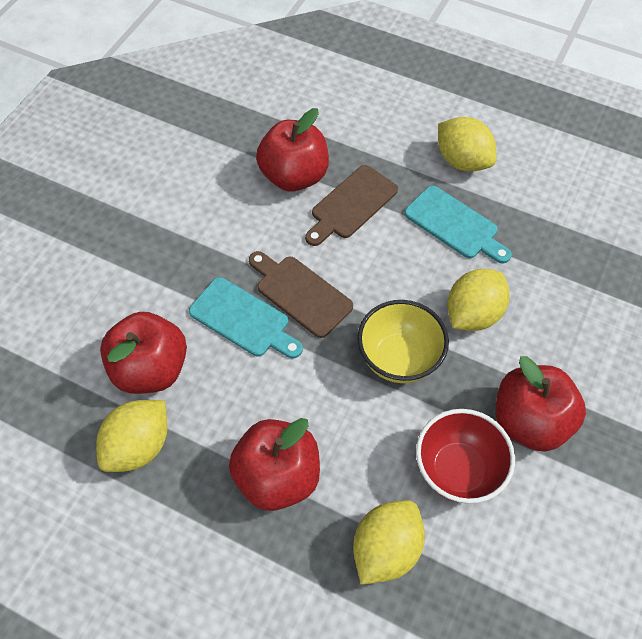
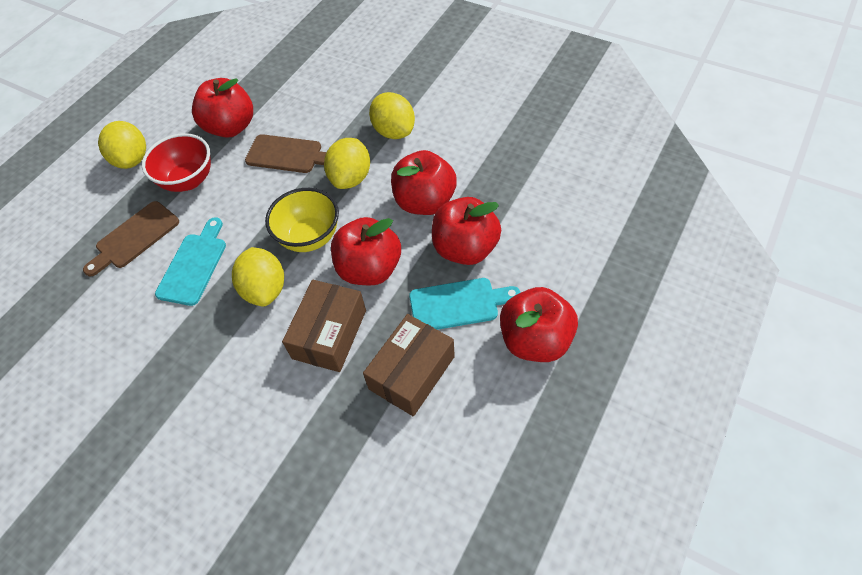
brown box: 0 -> 2
red apple: 4 -> 5

